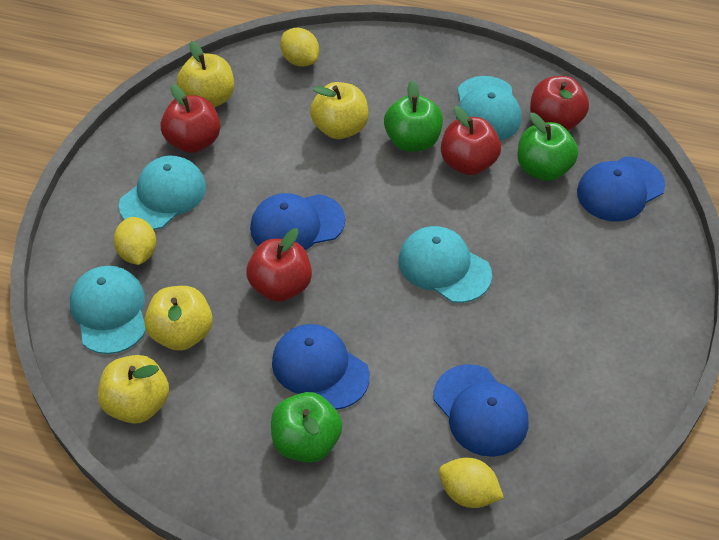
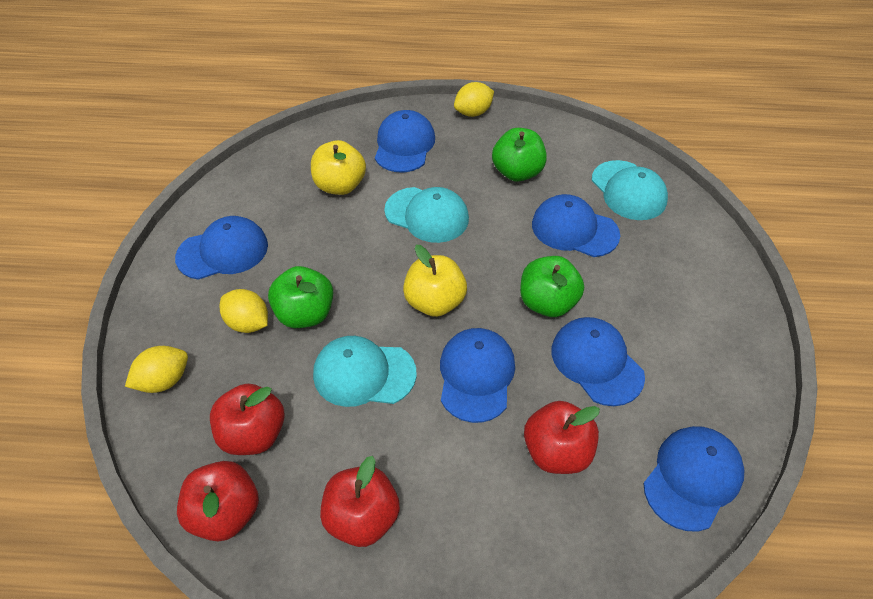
blue cap: 4 -> 6
turquoise cap: 4 -> 3
yellow apple: 4 -> 2

